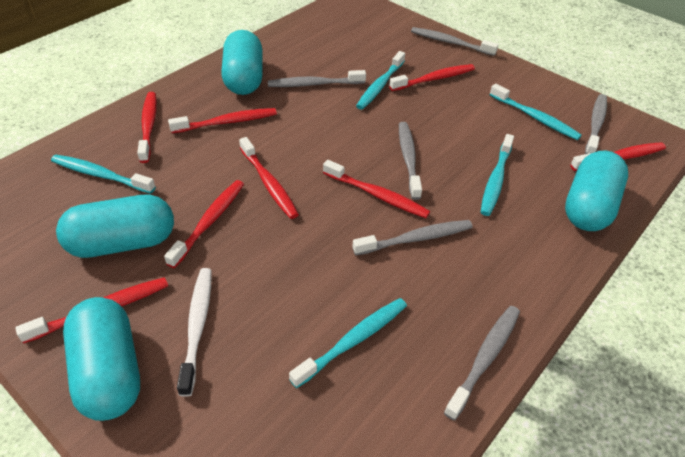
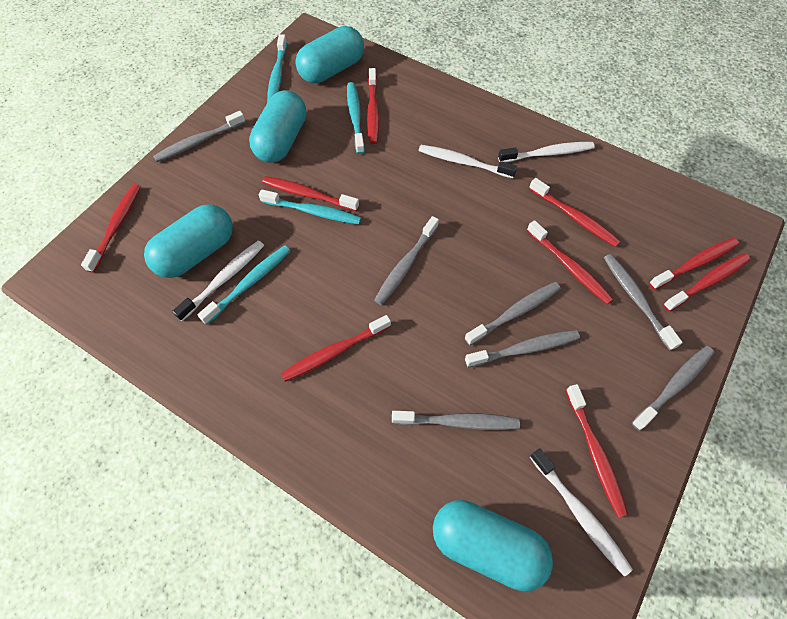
grey toothbrush: 6 -> 7
red toothbrush: 8 -> 9
turquoise toothbrush: 5 -> 4
white toothbrush: 1 -> 4

